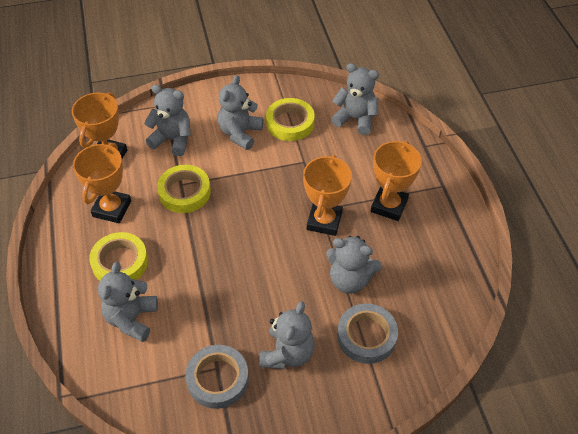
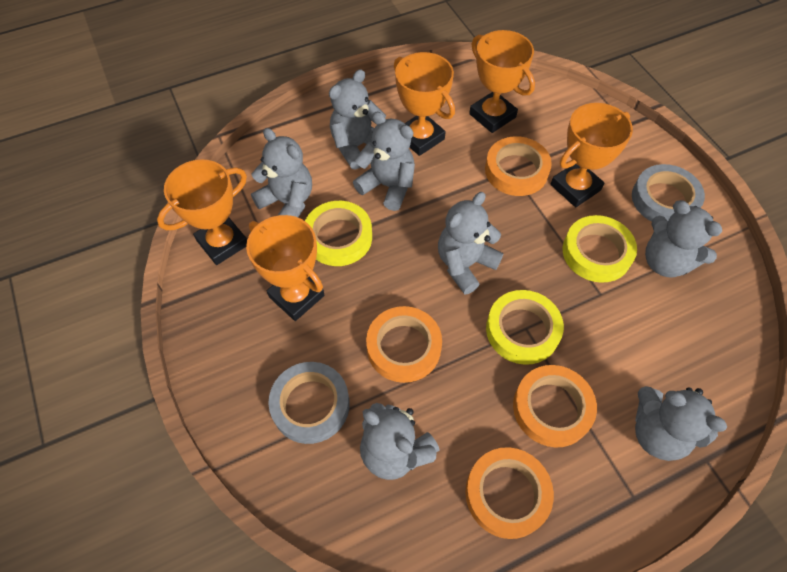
grey teddy bear: 6 -> 7
orange tape: 0 -> 4
orange trophy: 4 -> 5

